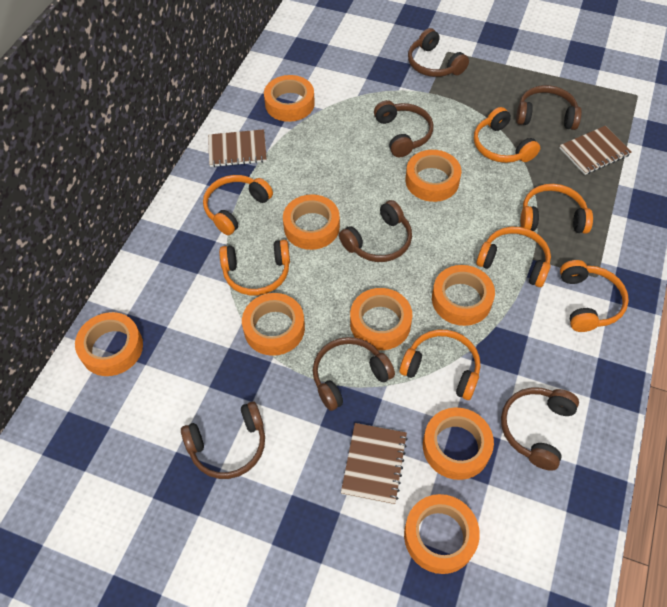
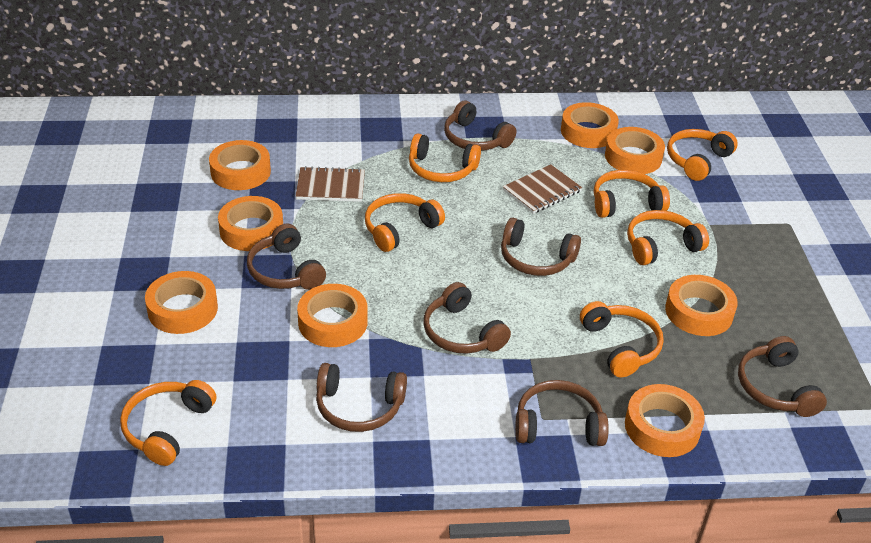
brown notebook: 3 -> 2
orange tape: 9 -> 8

